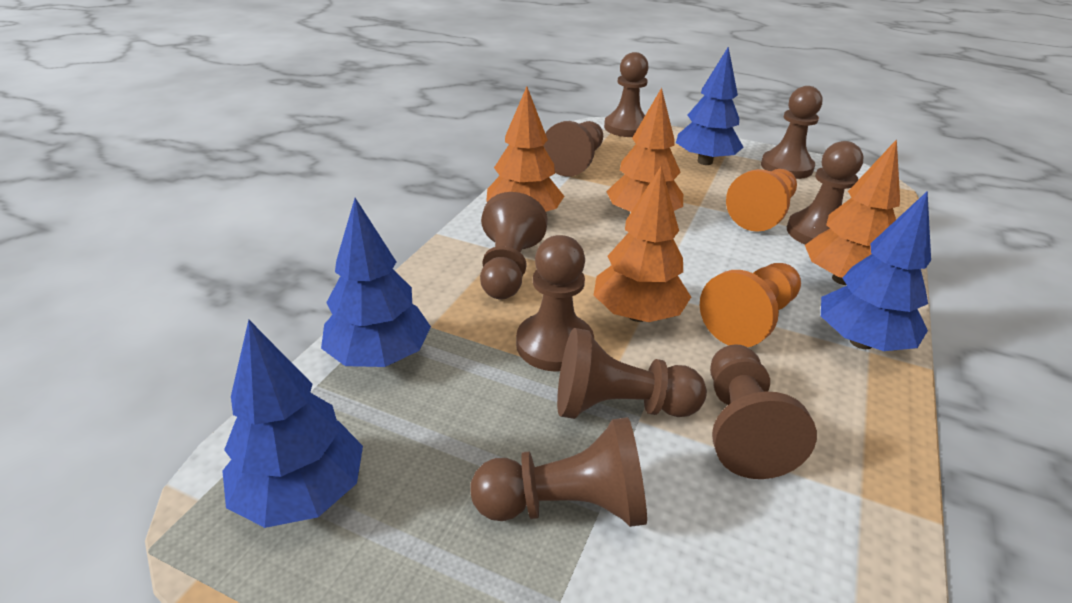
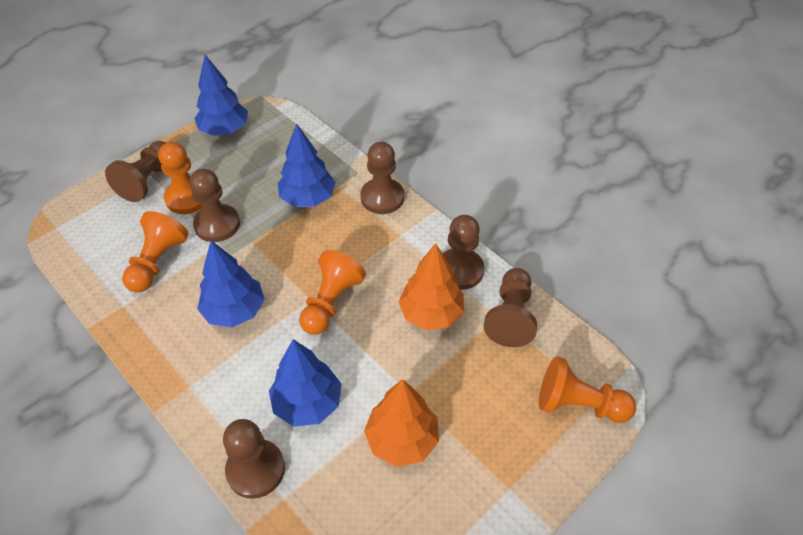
brown pawn: 9 -> 6
orange pawn: 2 -> 4
orange tree: 4 -> 2

